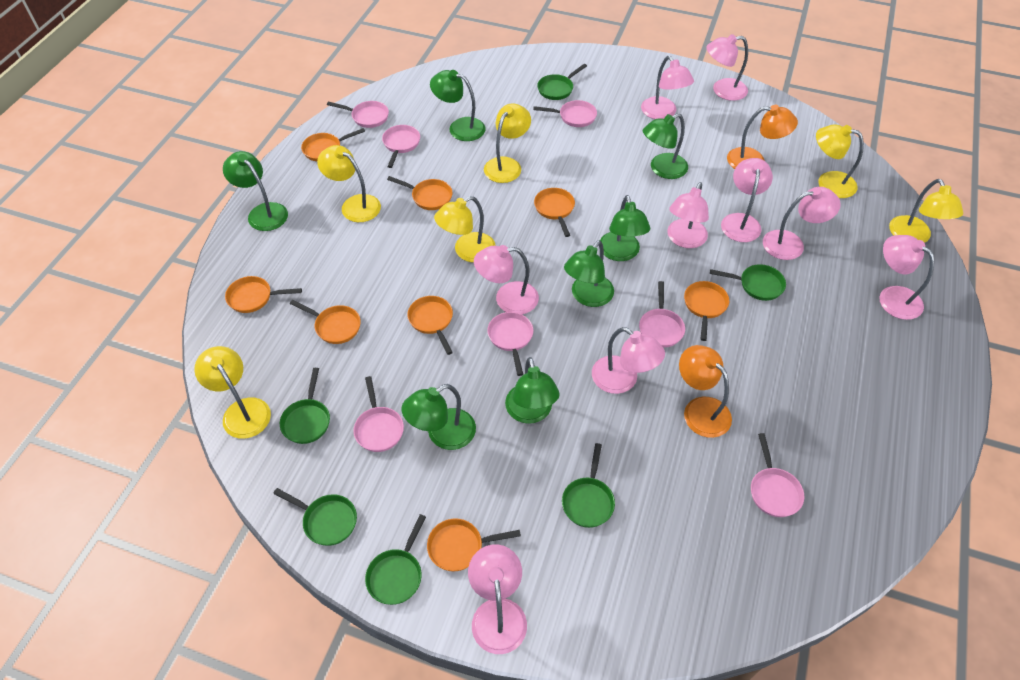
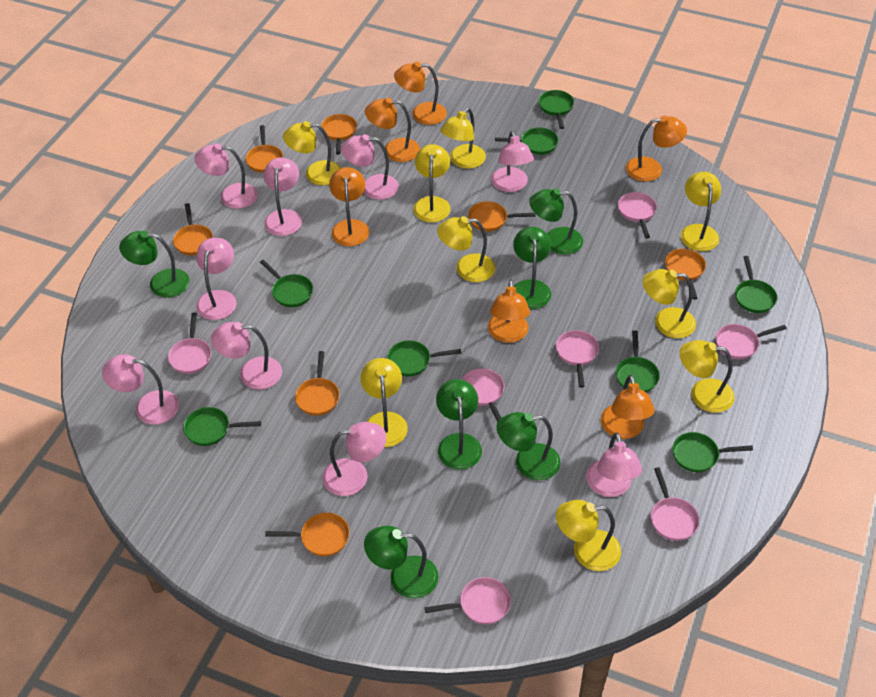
green lamp: 7 -> 6
green pan: 6 -> 8
orange lamp: 2 -> 6
orange pan: 8 -> 7
yellow lamp: 6 -> 9

